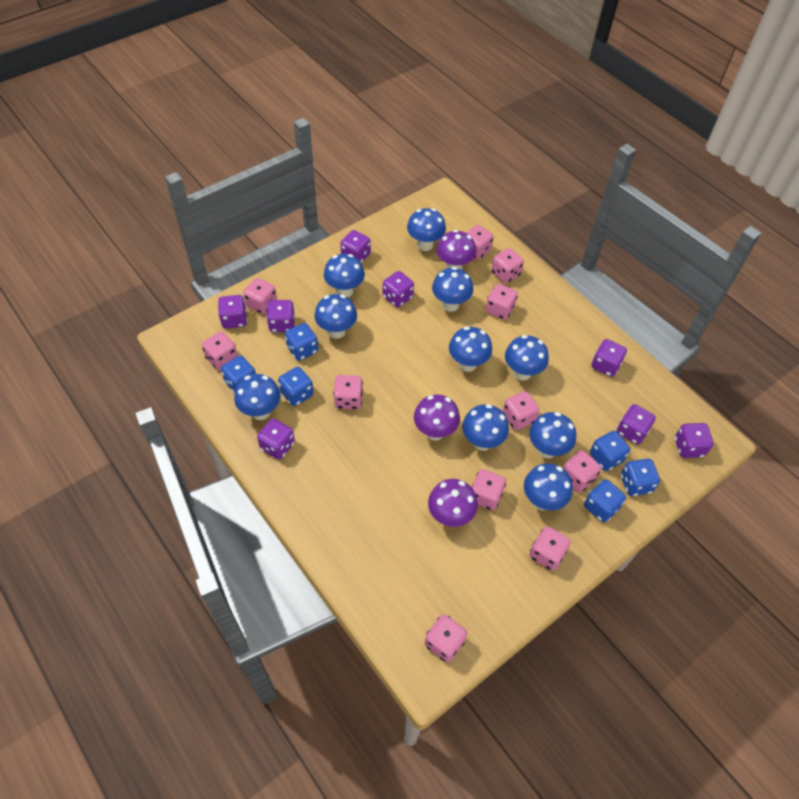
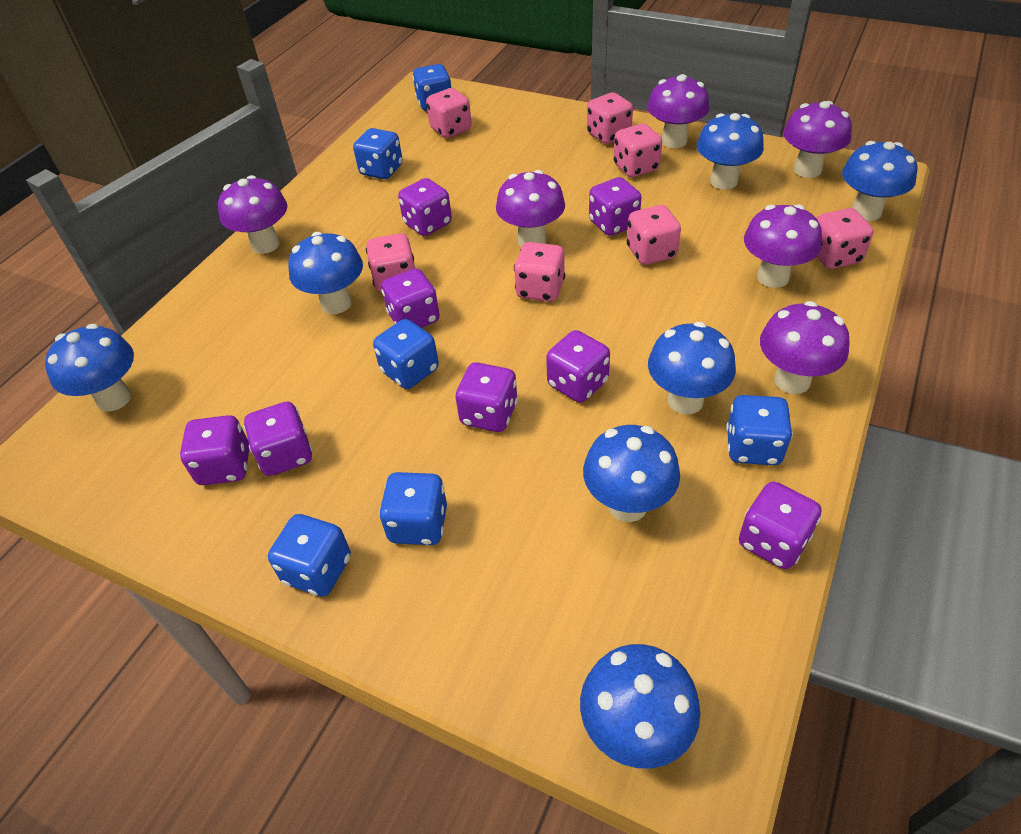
blue mushroom: 10 -> 7
pink dice: 11 -> 7
purple mushroom: 3 -> 6

